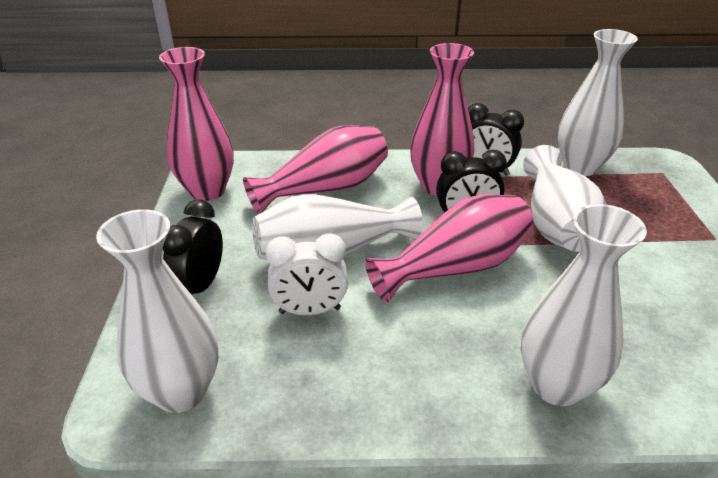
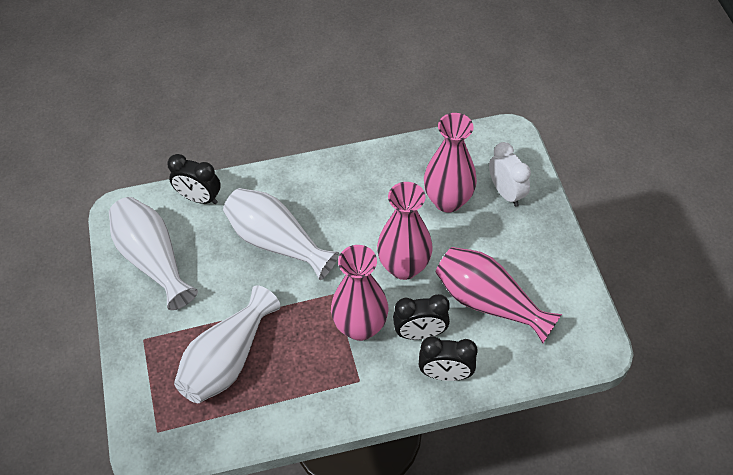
white vase: 5 -> 3

